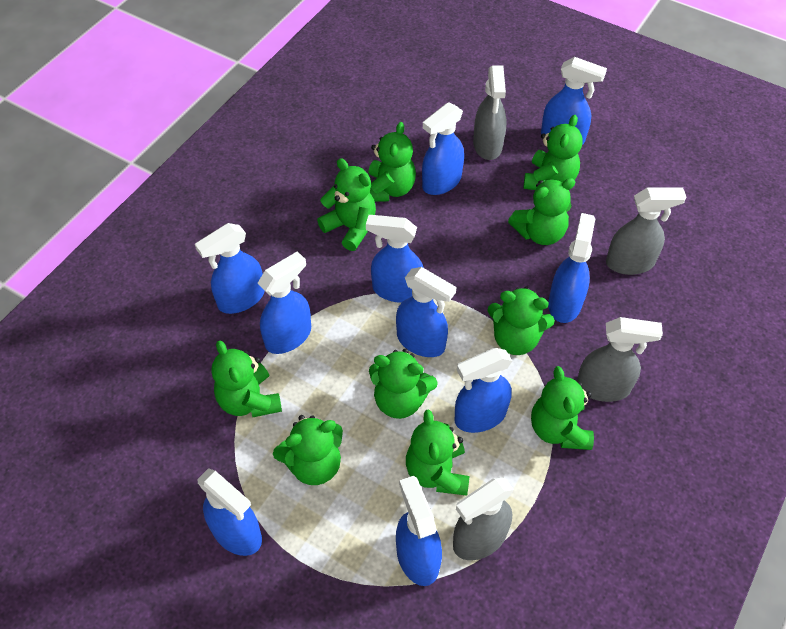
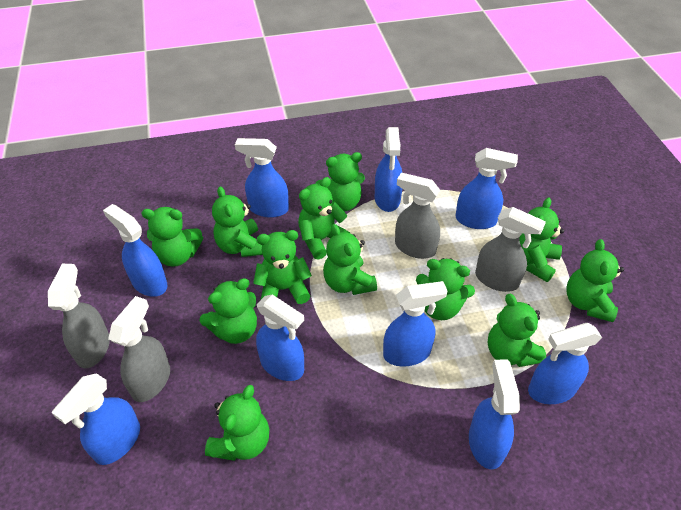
blue spray bottle: 10 -> 9
green teddy bear: 10 -> 12

